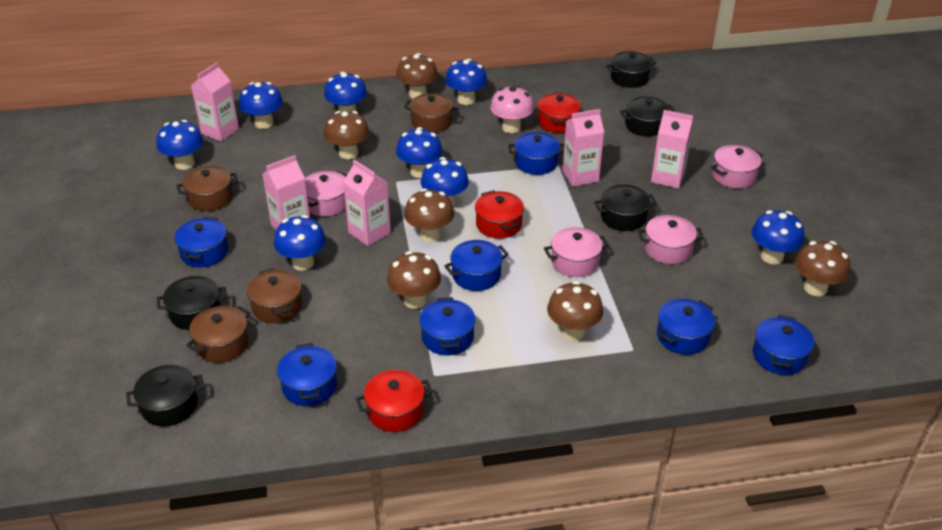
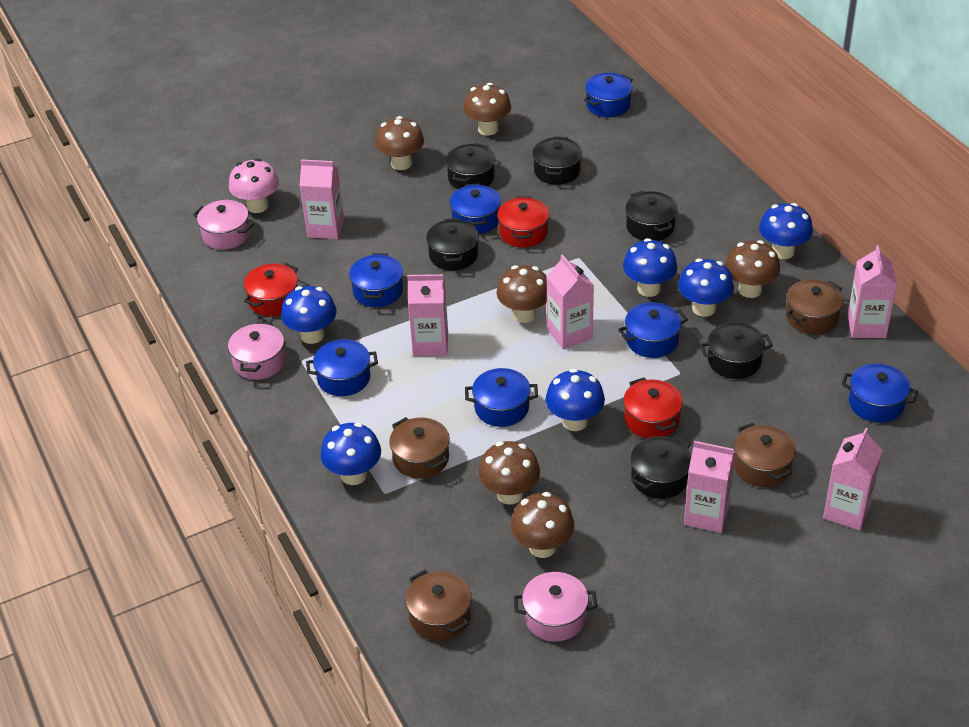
black pot: 5 -> 6
blue mushroom: 8 -> 6
pink carton: 5 -> 6
pink pot: 4 -> 3

